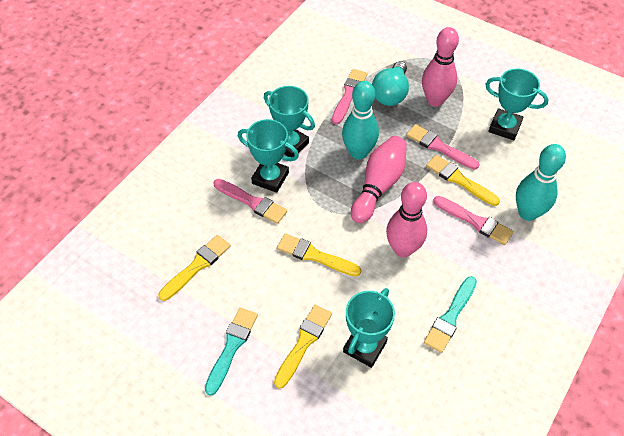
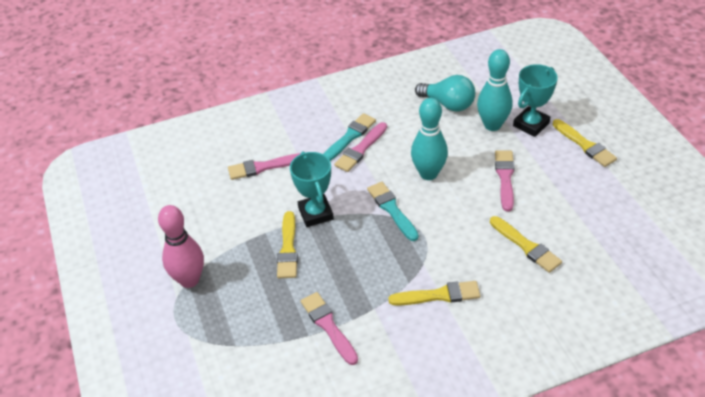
pink bowling pin: 3 -> 1
turquoise trophy: 4 -> 2

